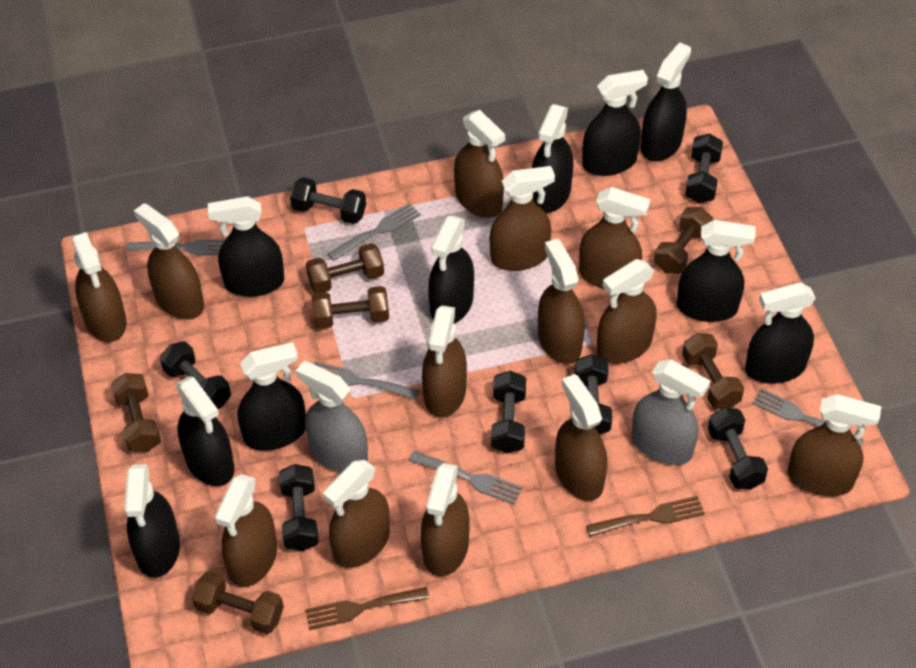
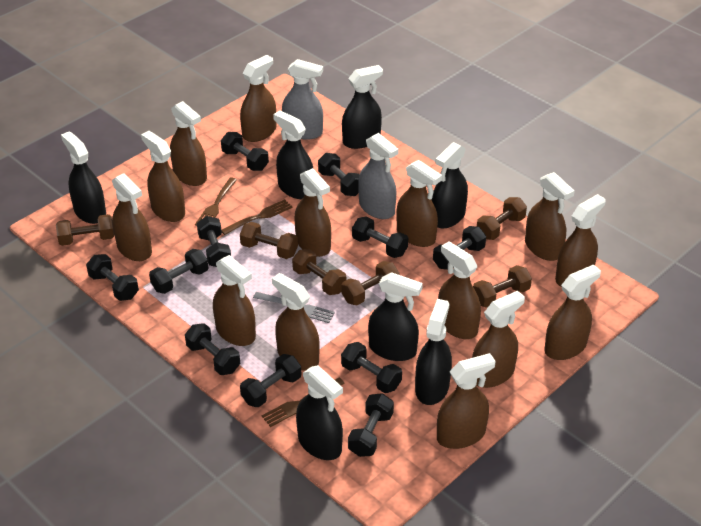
black dumbbell: 7 -> 11
black spray bottle: 10 -> 7
brown fork: 2 -> 3
brown spray bottle: 13 -> 14
grey fork: 5 -> 1

